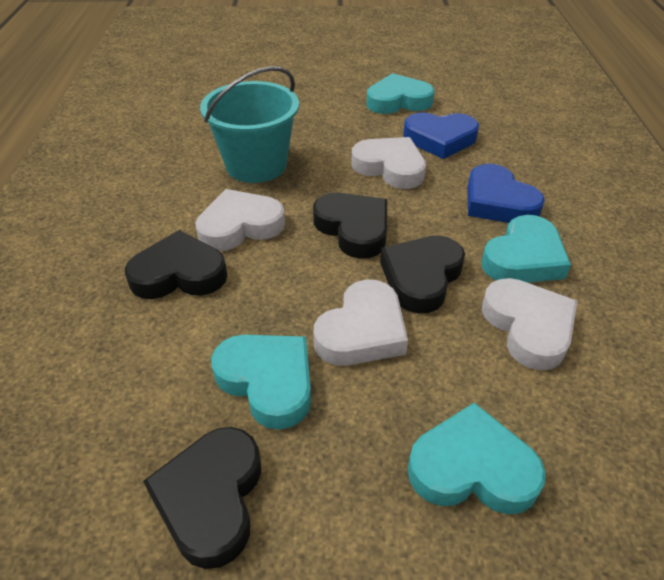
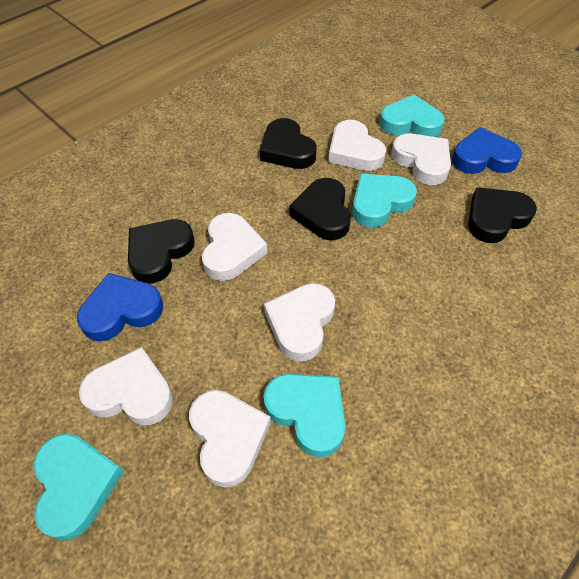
turquoise bucket: 1 -> 0
white heart: 4 -> 6

